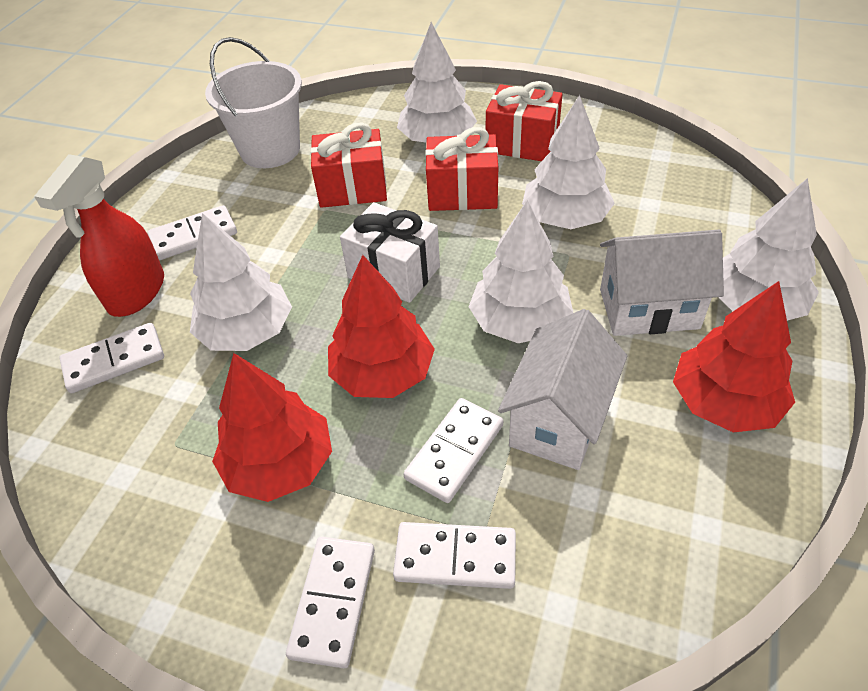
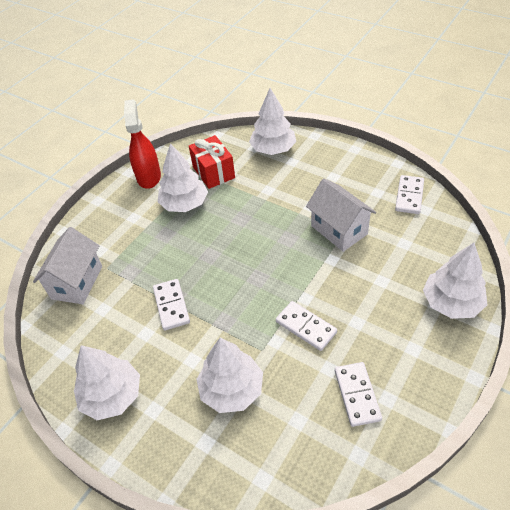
red gift: 3 -> 1
red tree: 3 -> 0
white bucket: 1 -> 0
white domino: 5 -> 4
white gift: 1 -> 0

